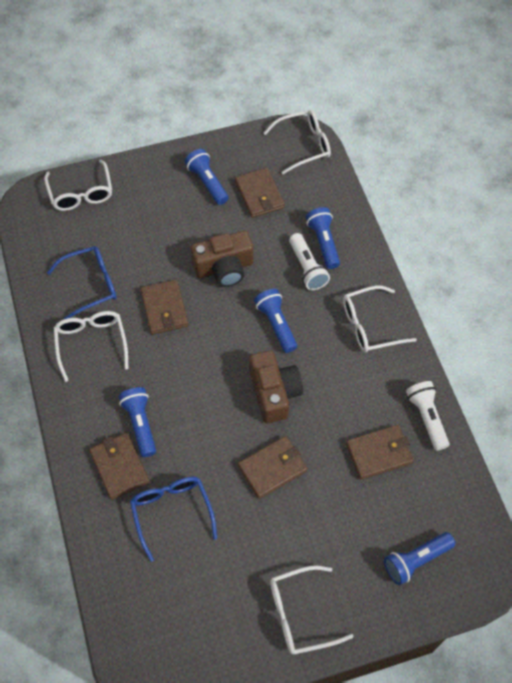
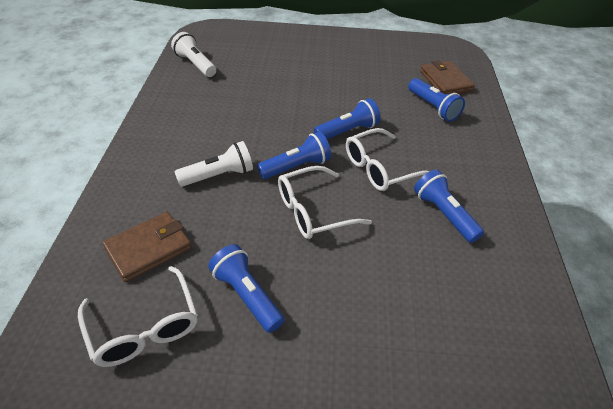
blue glasses: 2 -> 0
brown camera: 2 -> 0
brown wallet: 5 -> 2
white glasses: 5 -> 3

